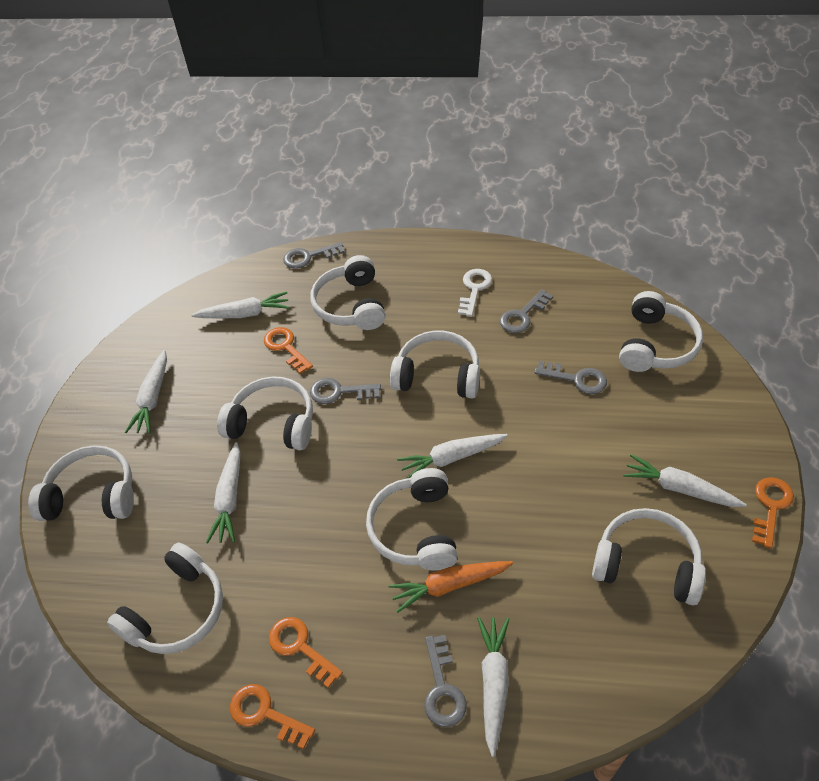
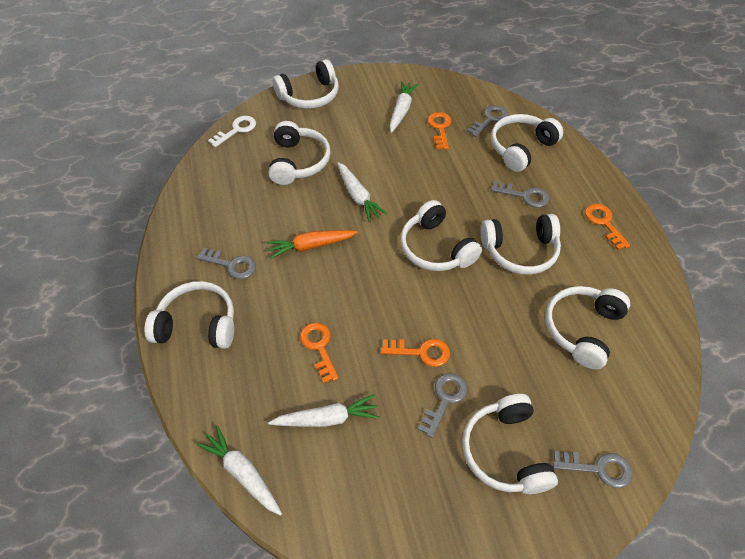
white carrot: 6 -> 4

